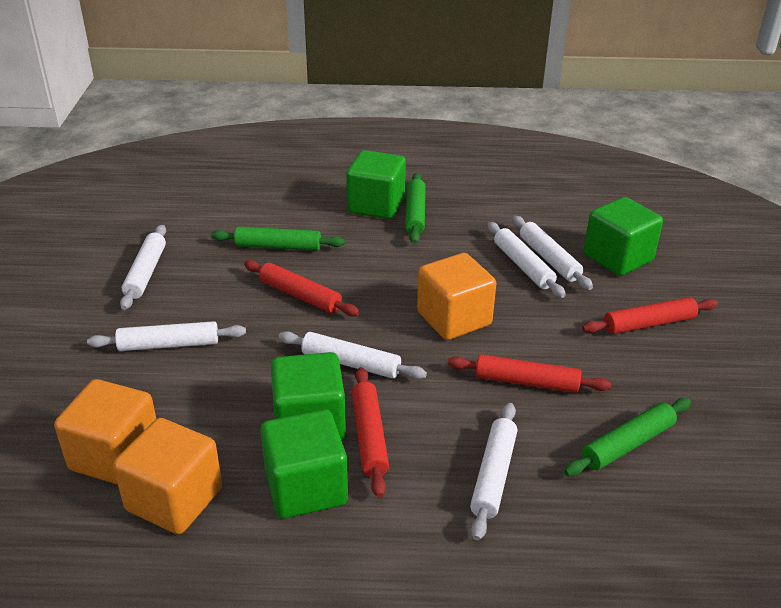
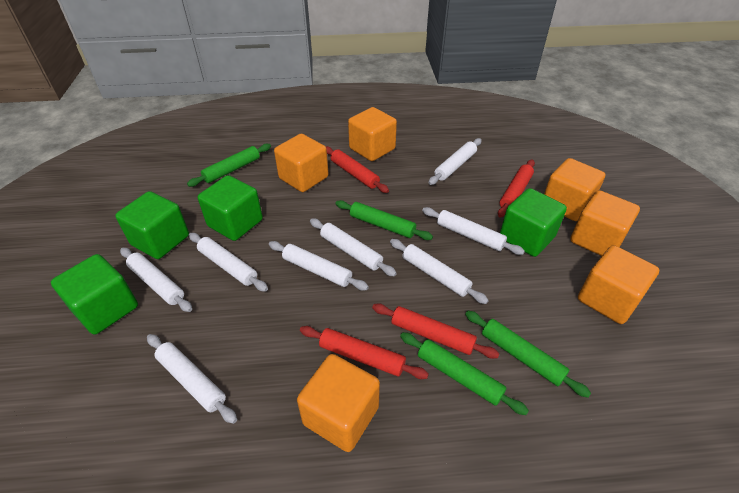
green rolling pin: 3 -> 4
orange cube: 3 -> 6
white rolling pin: 6 -> 8

